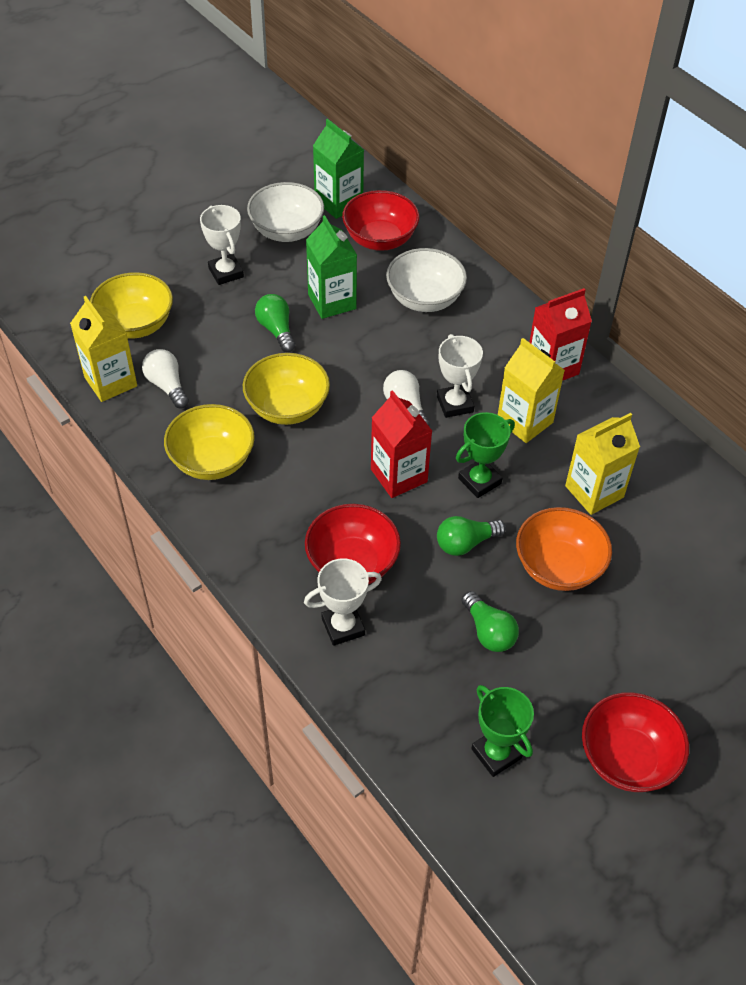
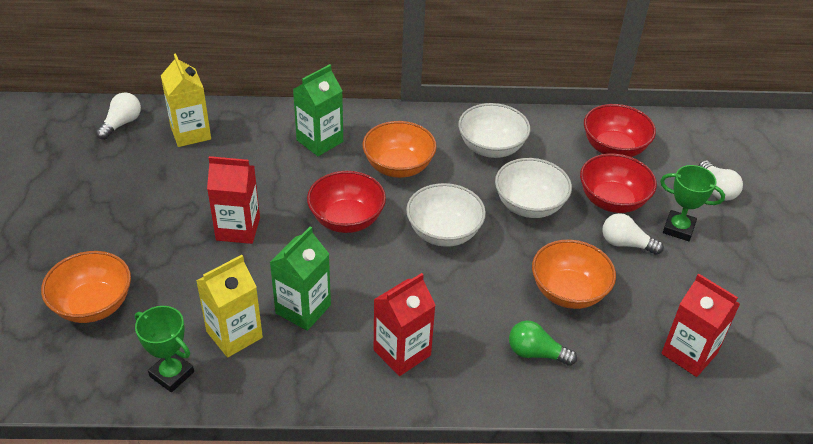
green light bulb: 3 -> 1
orange bowl: 1 -> 3
red carton: 2 -> 3
white bowl: 2 -> 3
white light bulb: 2 -> 3
white trophy: 3 -> 0
yellow bowl: 3 -> 0
yellow carton: 3 -> 2

